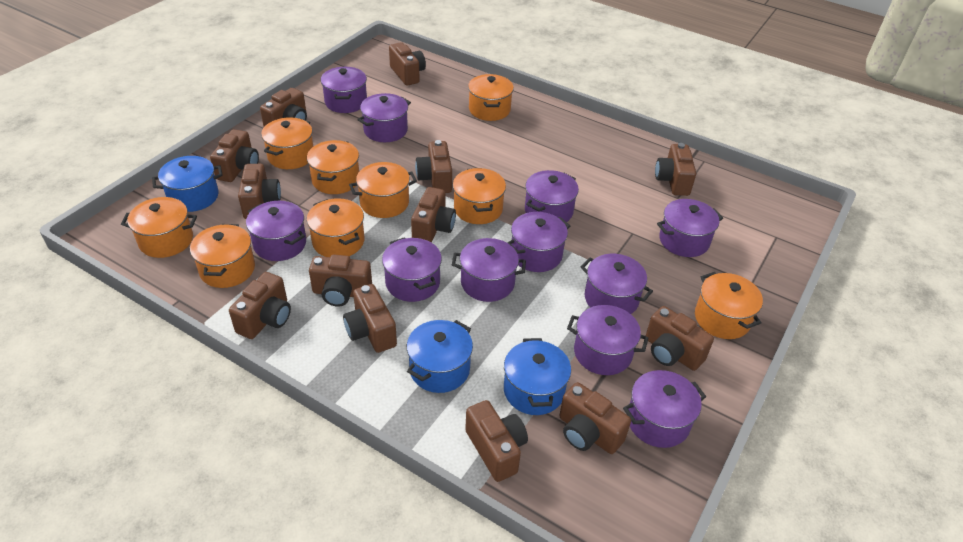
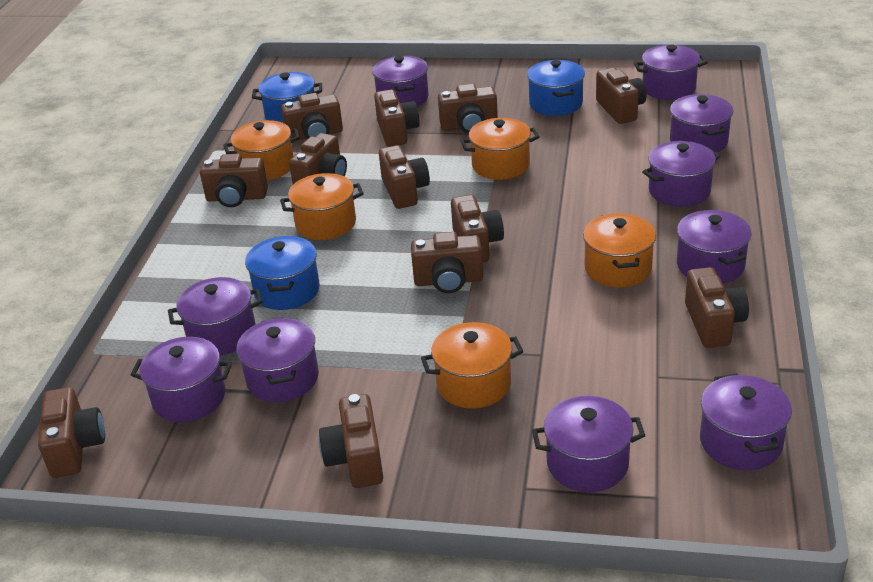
brown camera: 13 -> 12
orange pot: 9 -> 5
purple pot: 11 -> 10

